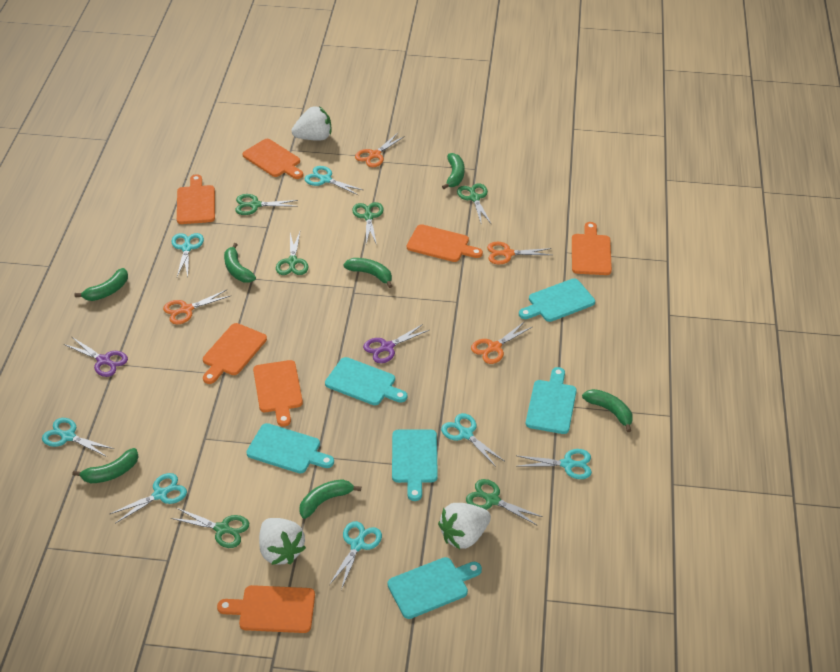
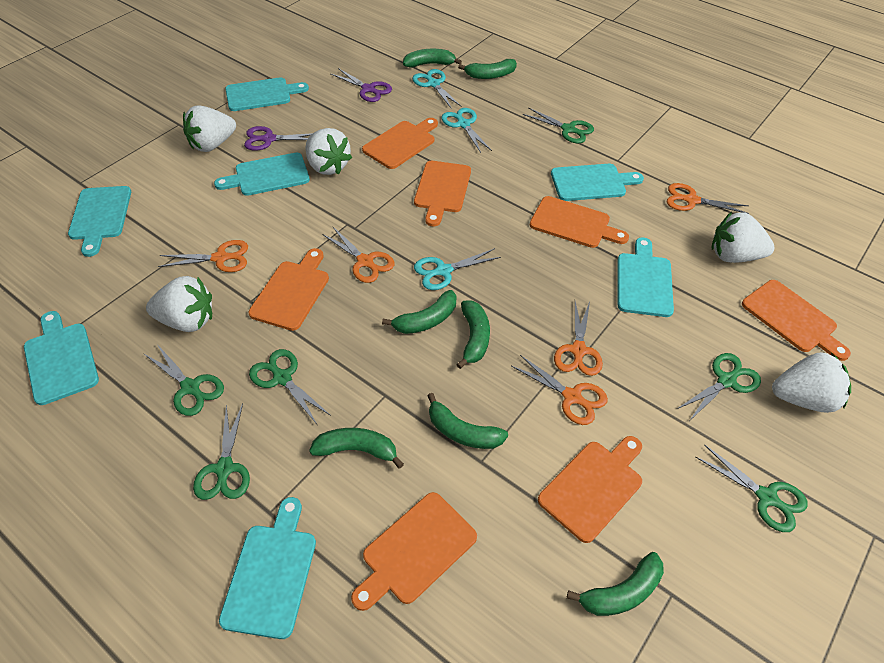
orange scissors: 4 -> 5
turquoise cutting board: 6 -> 7
turquoise scissors: 7 -> 3
white strawberry: 3 -> 5

